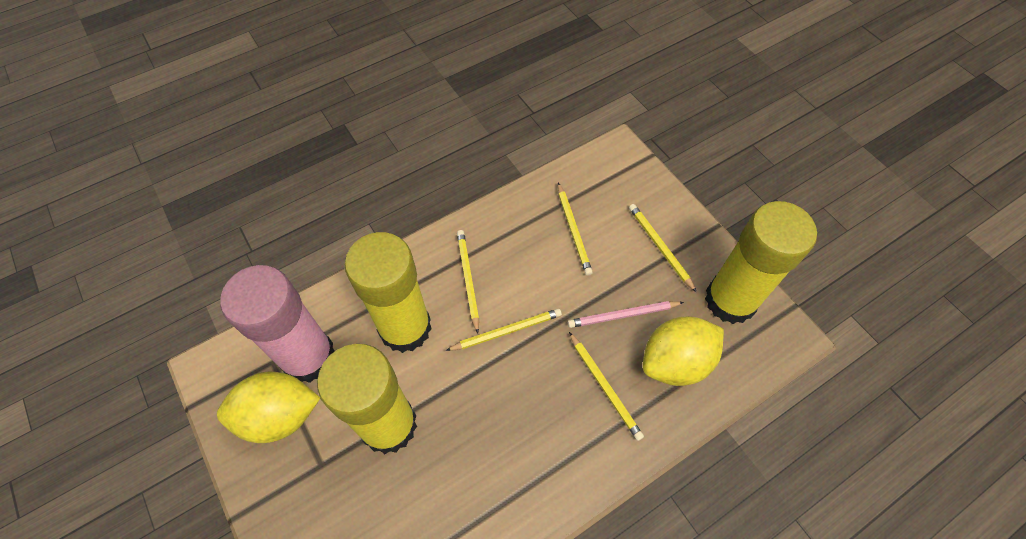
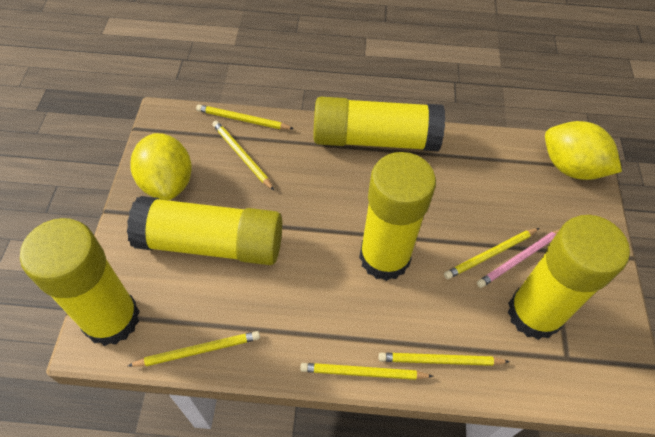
pink glue stick: 1 -> 0
yellow glue stick: 3 -> 5
yellow pencil: 5 -> 6

